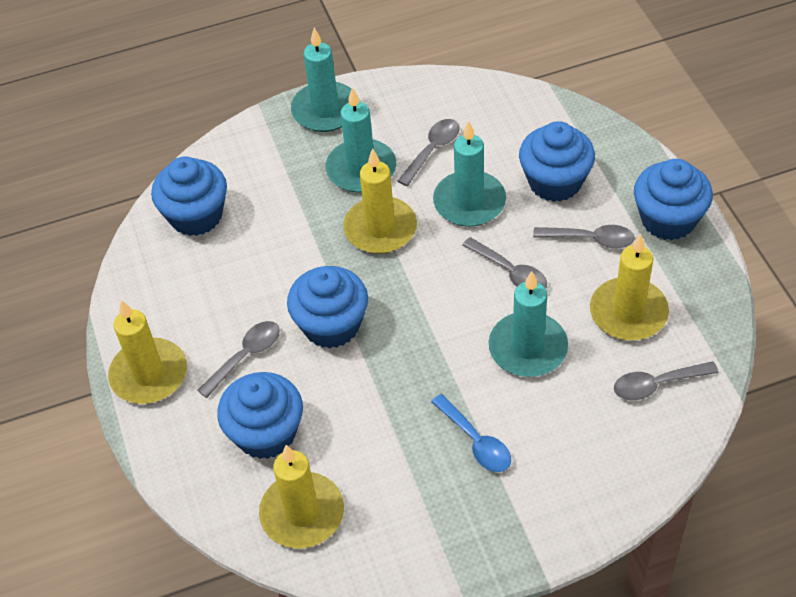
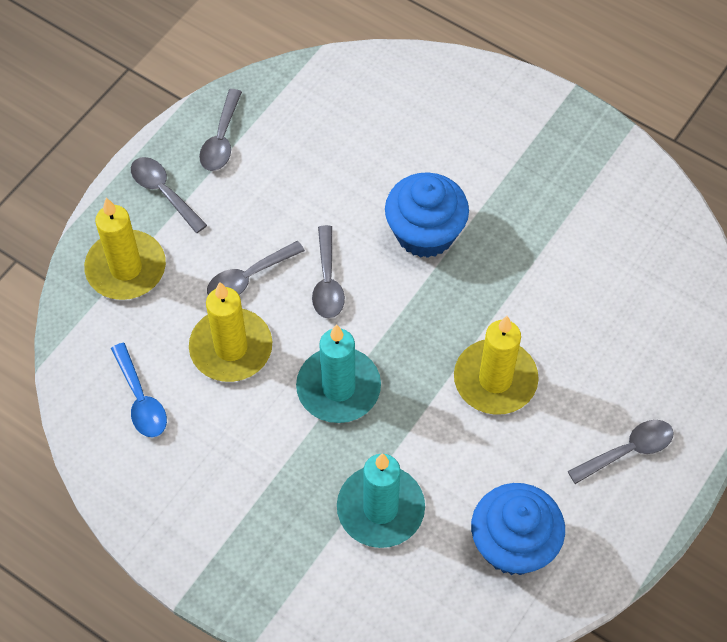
blue cupcake: 5 -> 2
turquoise candle: 4 -> 2
yellow candle: 4 -> 3

